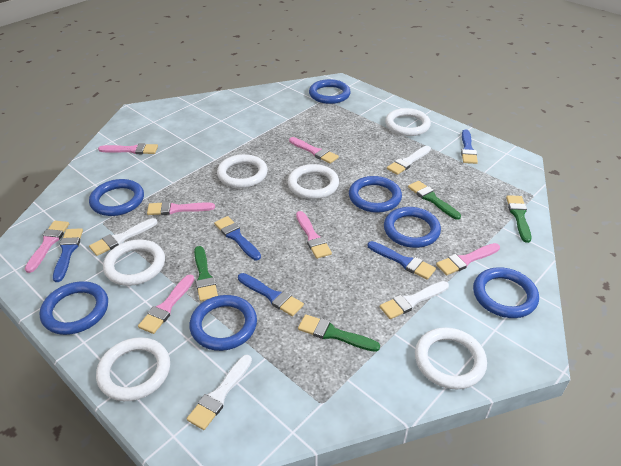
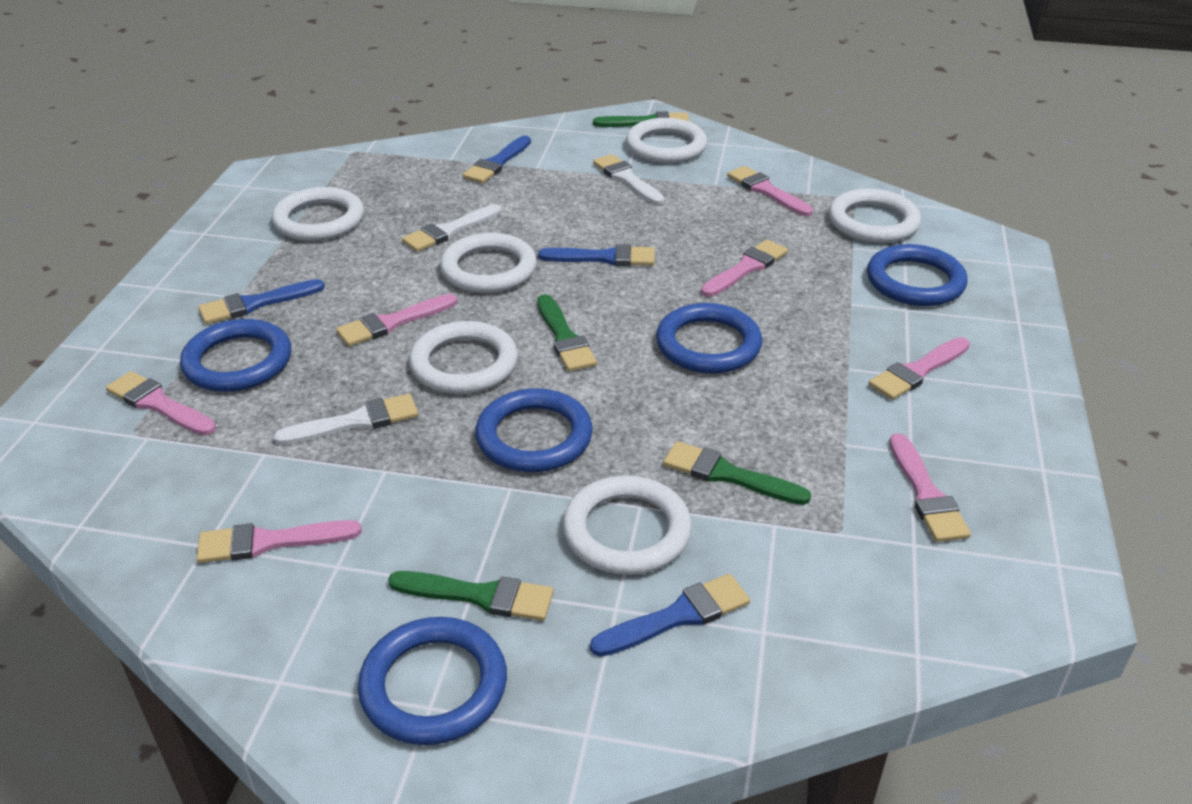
blue brush: 5 -> 4
blue ring: 7 -> 5
white brush: 4 -> 3

